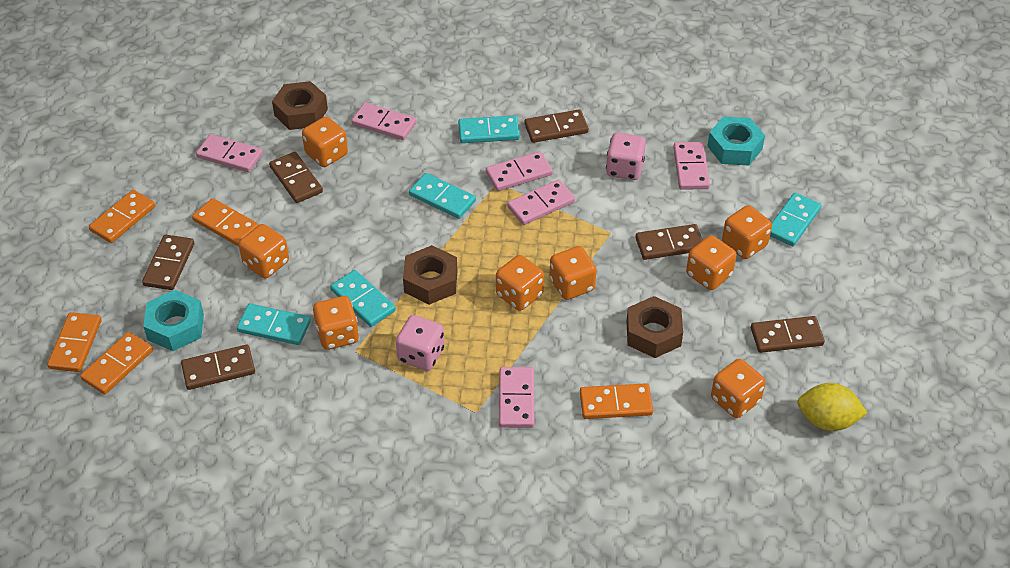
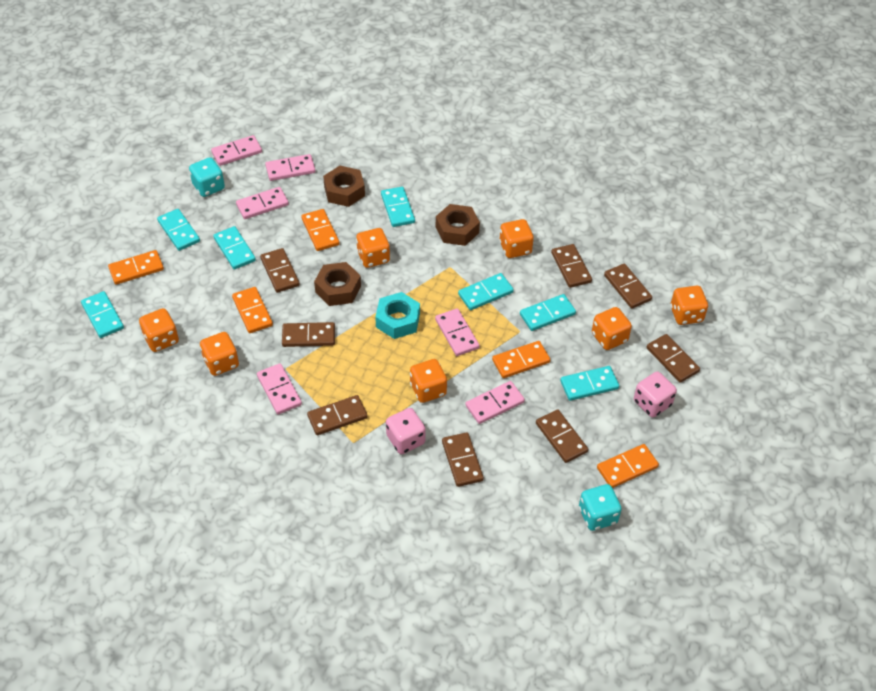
brown domino: 6 -> 8
orange dice: 8 -> 7
turquoise dice: 0 -> 2
turquoise domino: 5 -> 7
turquoise nut: 2 -> 1
yellow lemon: 1 -> 0

